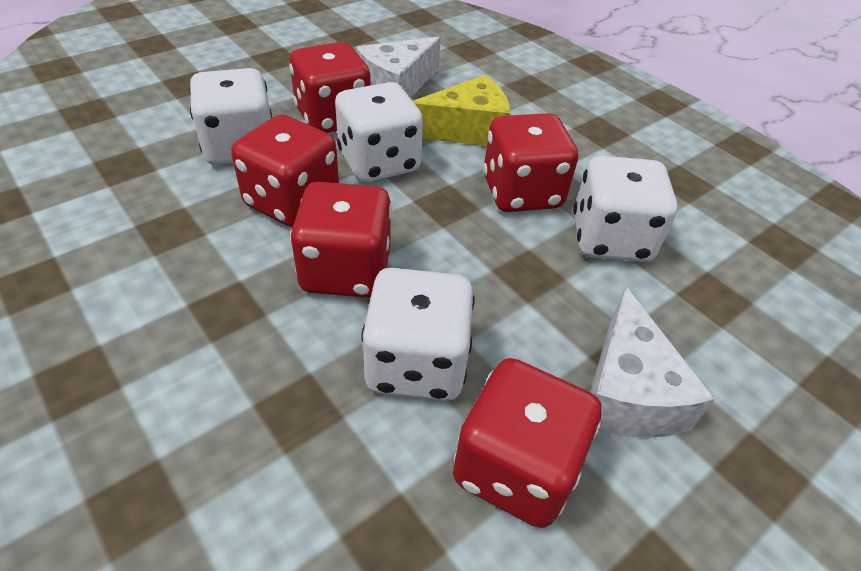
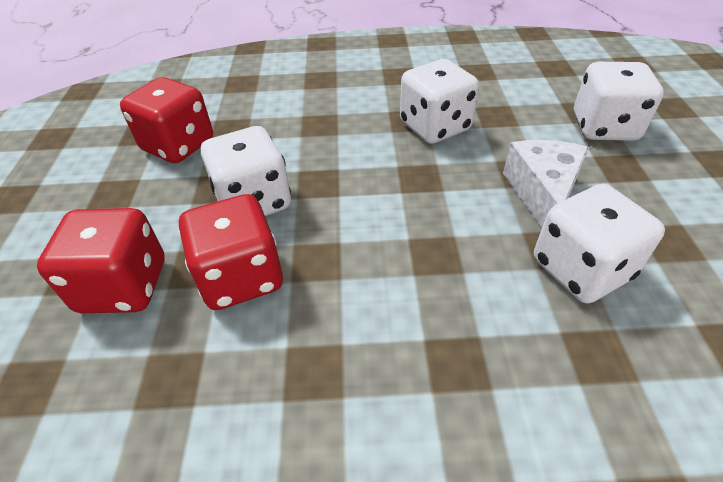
red dice: 5 -> 3
white cheese: 2 -> 1
yellow cheese: 1 -> 0

